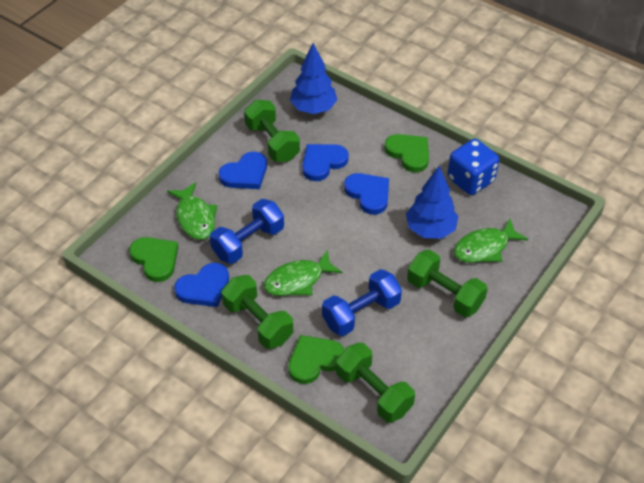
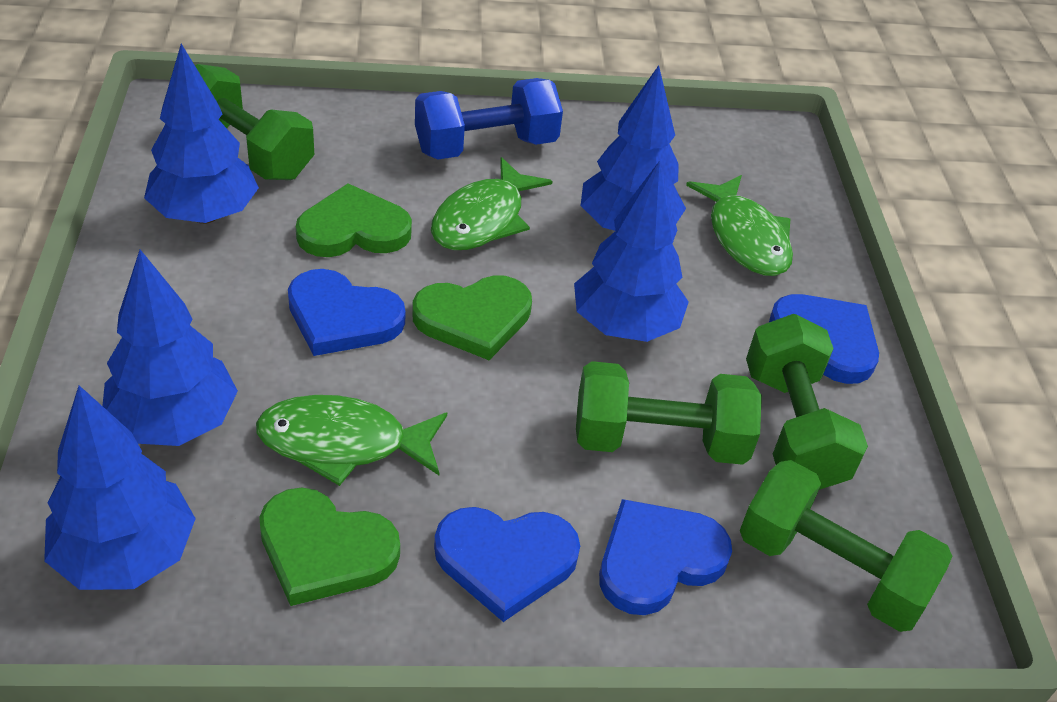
blue dice: 1 -> 0
blue dumbbell: 2 -> 1
blue tree: 2 -> 5

